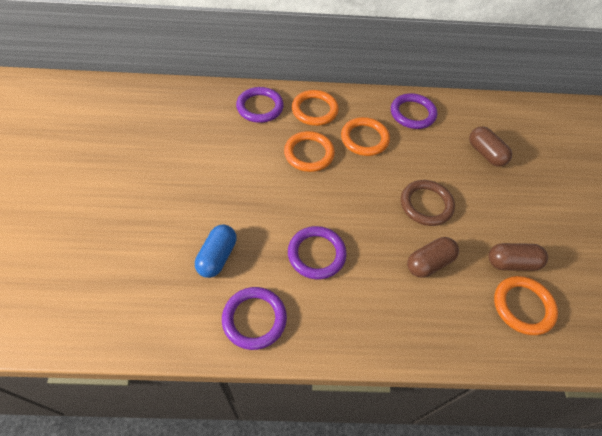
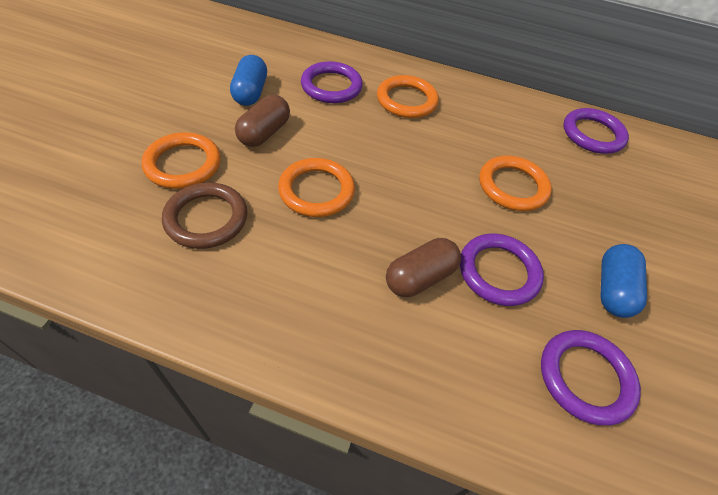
blue capsule: 1 -> 2
brown capsule: 3 -> 2

